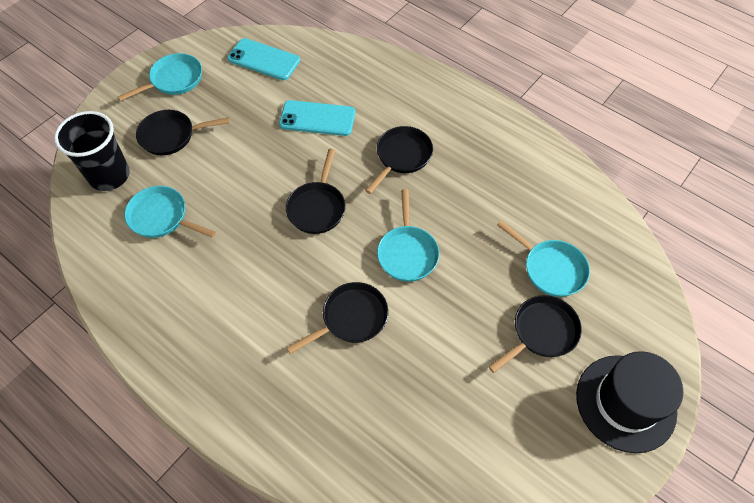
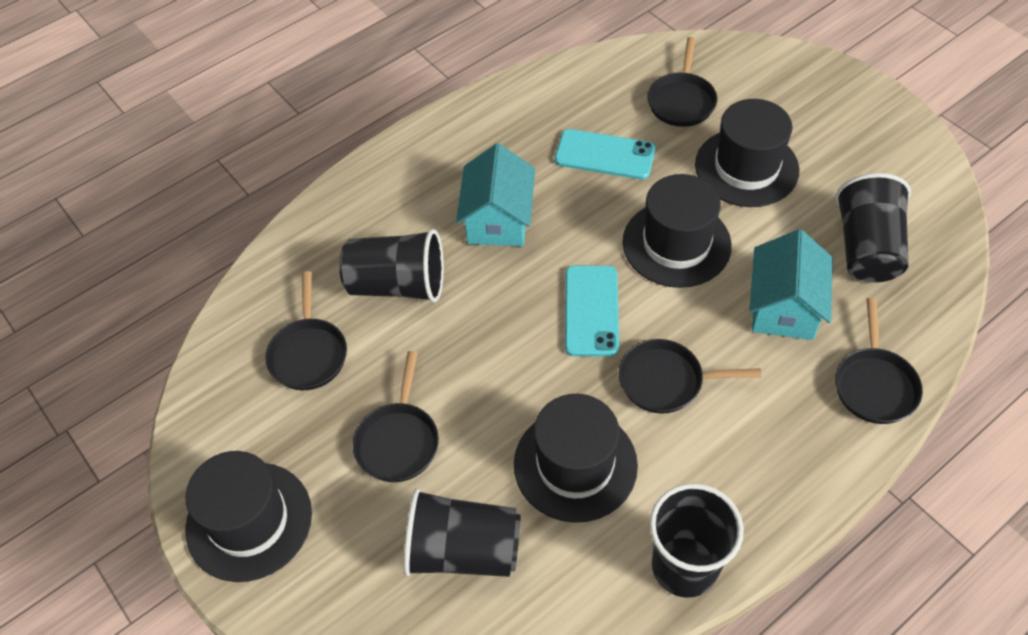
black cup: 1 -> 4
black hat: 1 -> 4
turquoise house: 0 -> 2
turquoise pan: 4 -> 0

